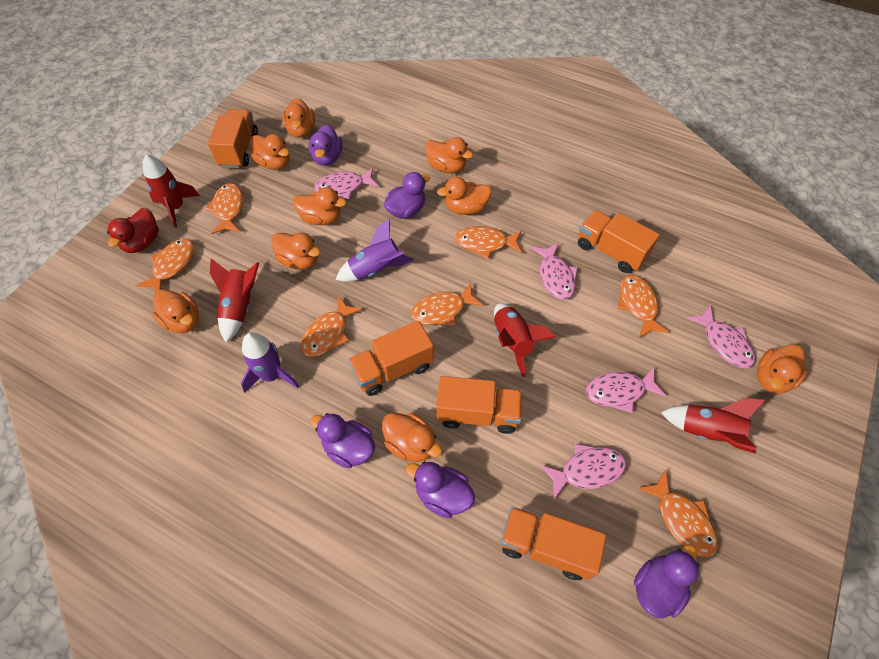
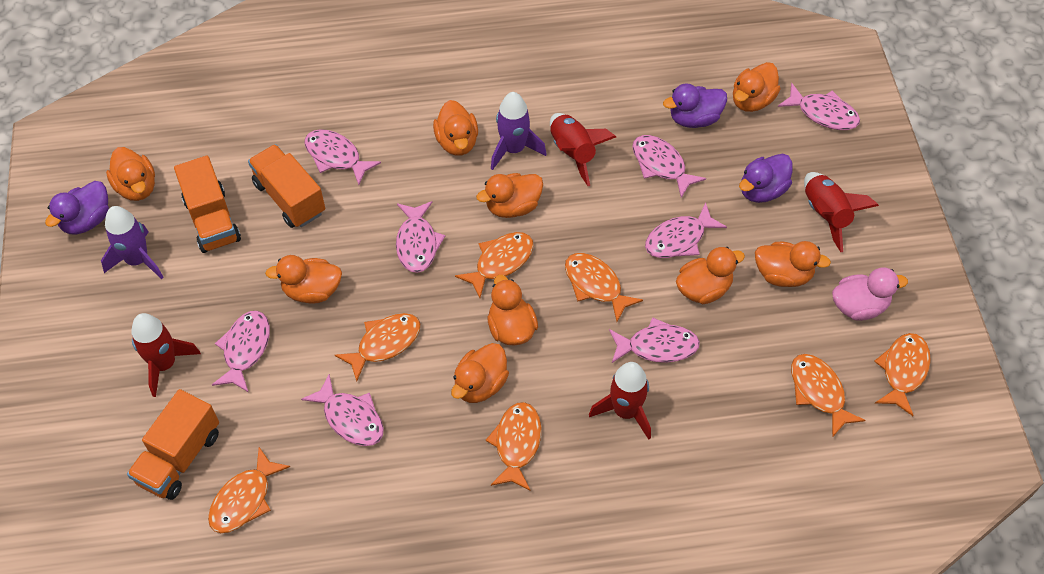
orange truck: 5 -> 3
pink duck: 0 -> 1
pink fish: 5 -> 8
purple duck: 5 -> 3
red duck: 1 -> 0

